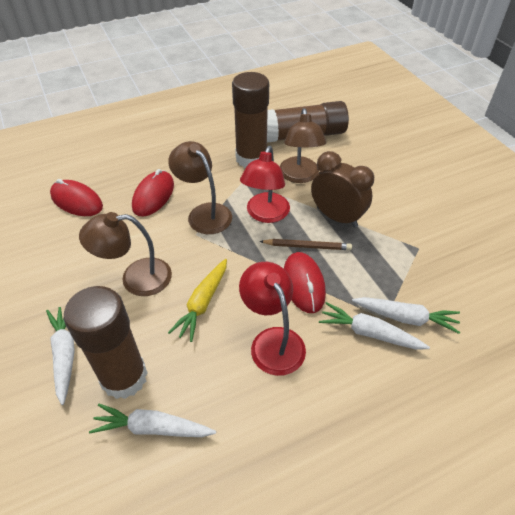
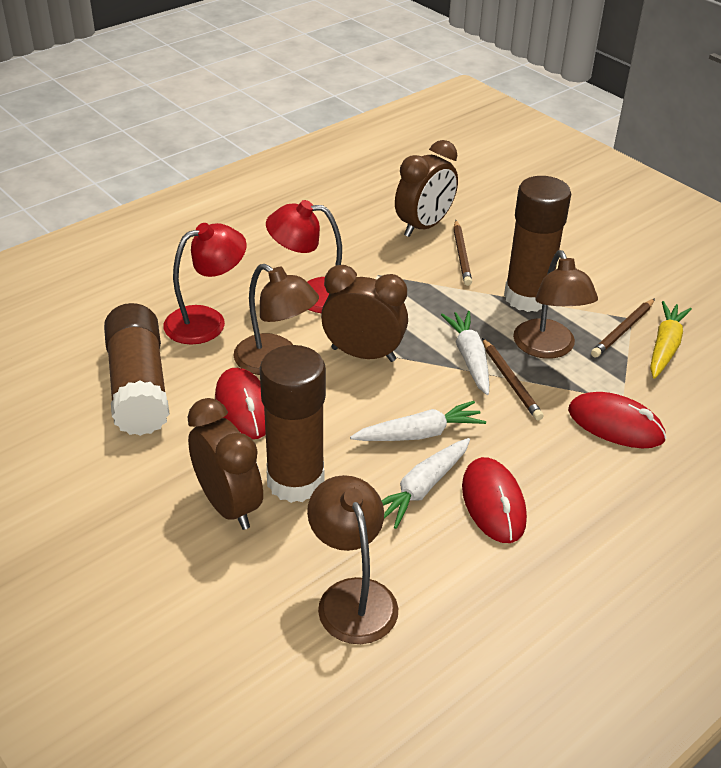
brown clock: 1 -> 3
brown pencil: 1 -> 3
white carrot: 4 -> 3

